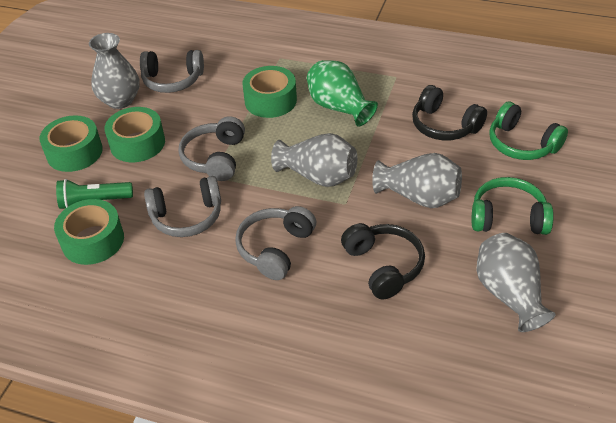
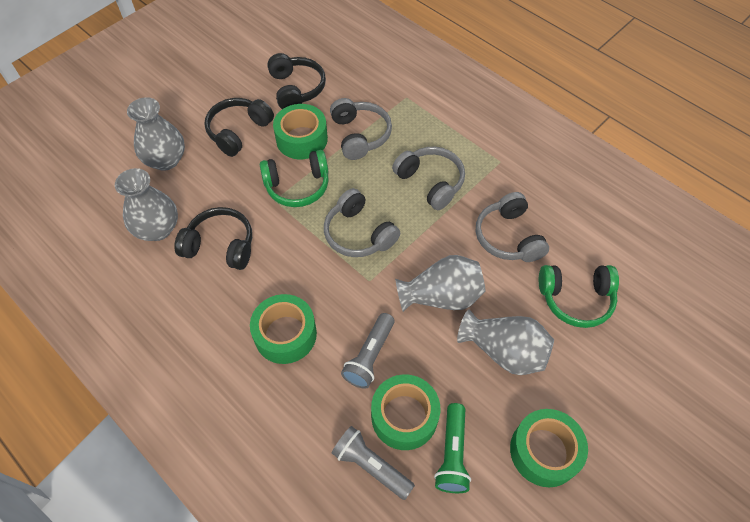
black headphones: 2 -> 3
green vase: 1 -> 0
grey flashlight: 0 -> 2

